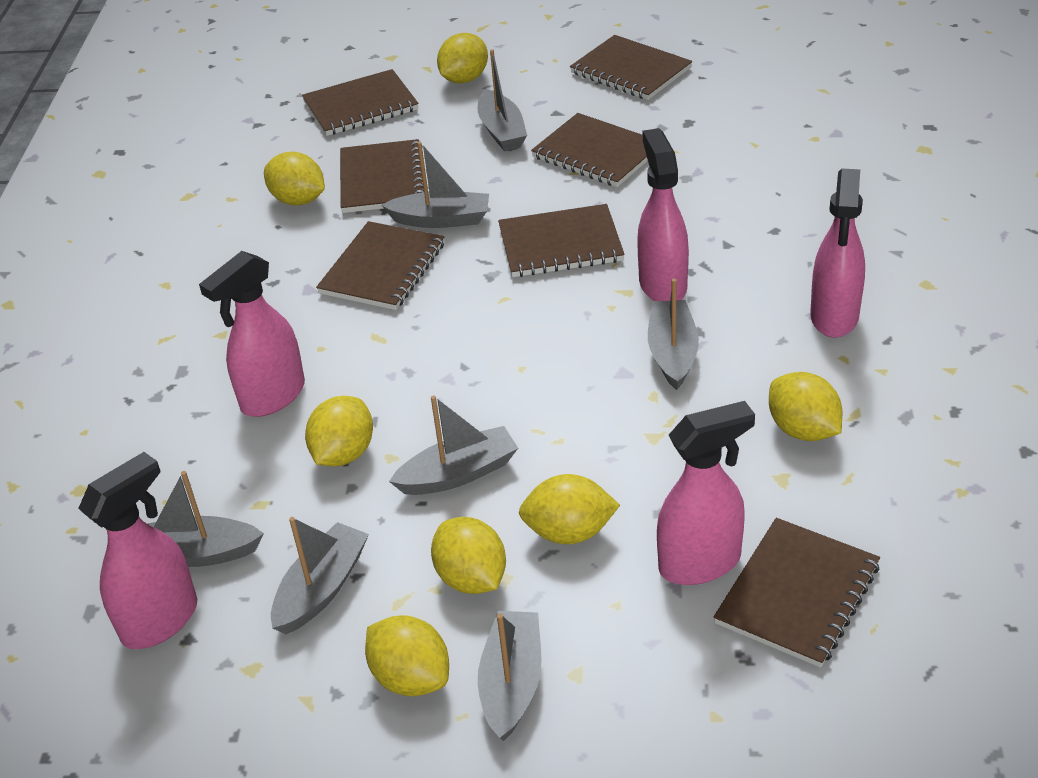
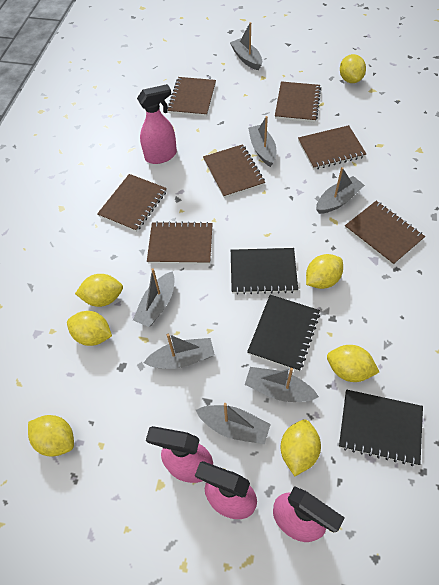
black notebook: 0 -> 3
pink spray bottle: 5 -> 4

